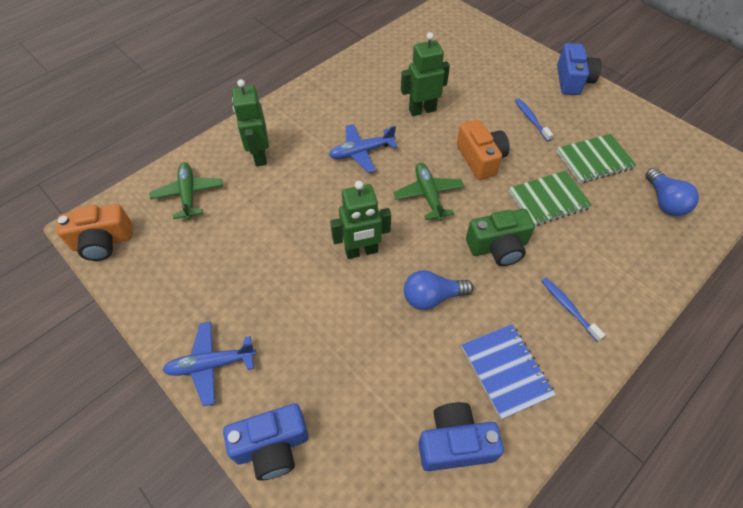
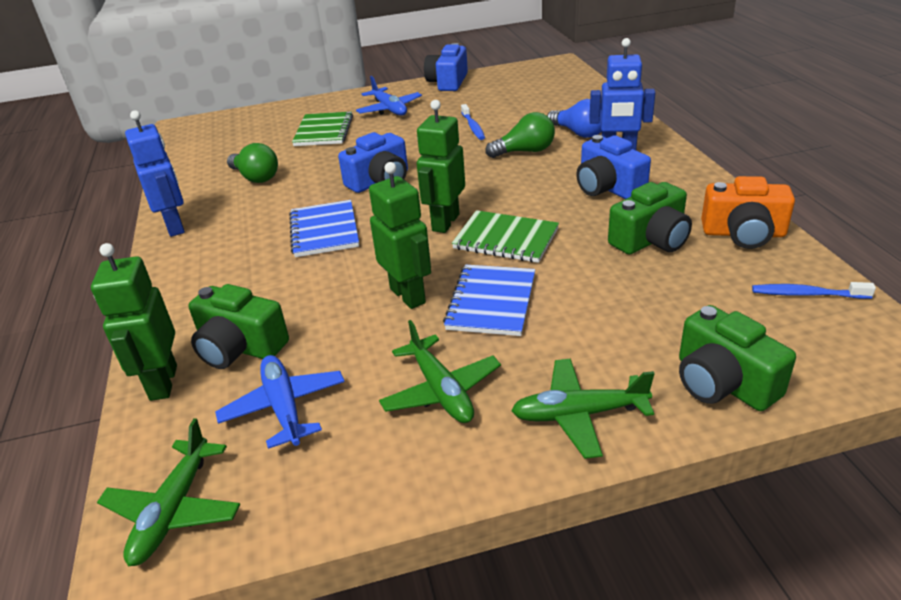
blue light bulb: 2 -> 1
blue notebook: 1 -> 2
blue robot: 0 -> 2
green camera: 1 -> 3
green light bulb: 0 -> 2
green plane: 2 -> 3
orange camera: 2 -> 1

